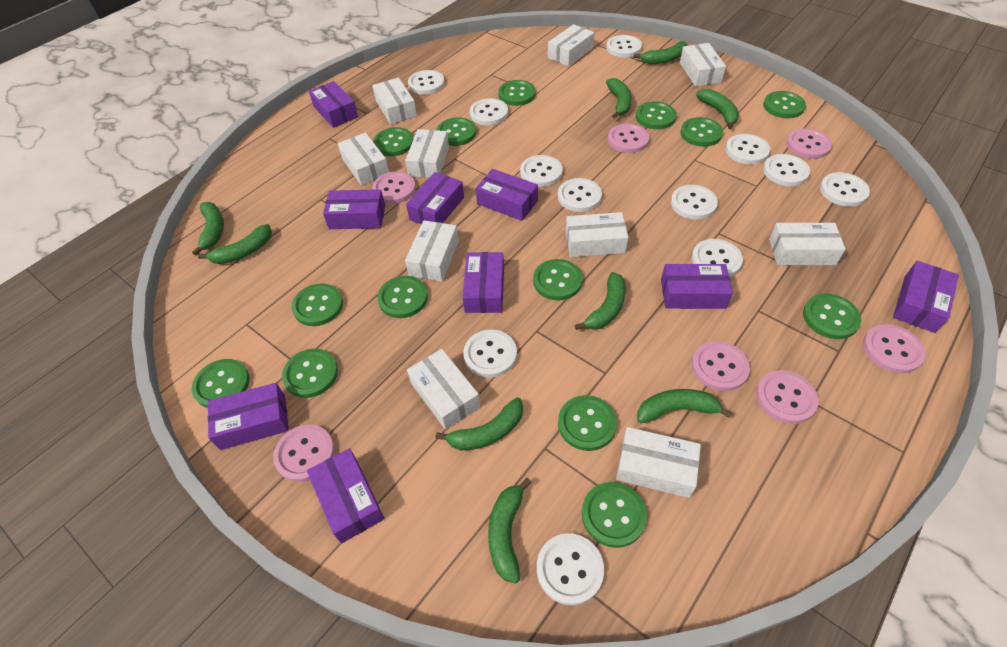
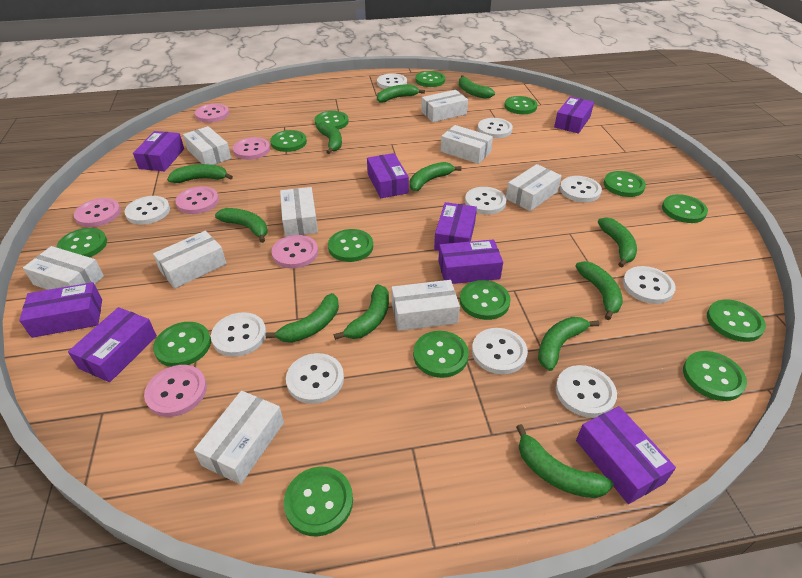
green banana: 9 -> 12
pink button: 7 -> 6
purple box: 9 -> 8
white box: 10 -> 9
white button: 12 -> 10

